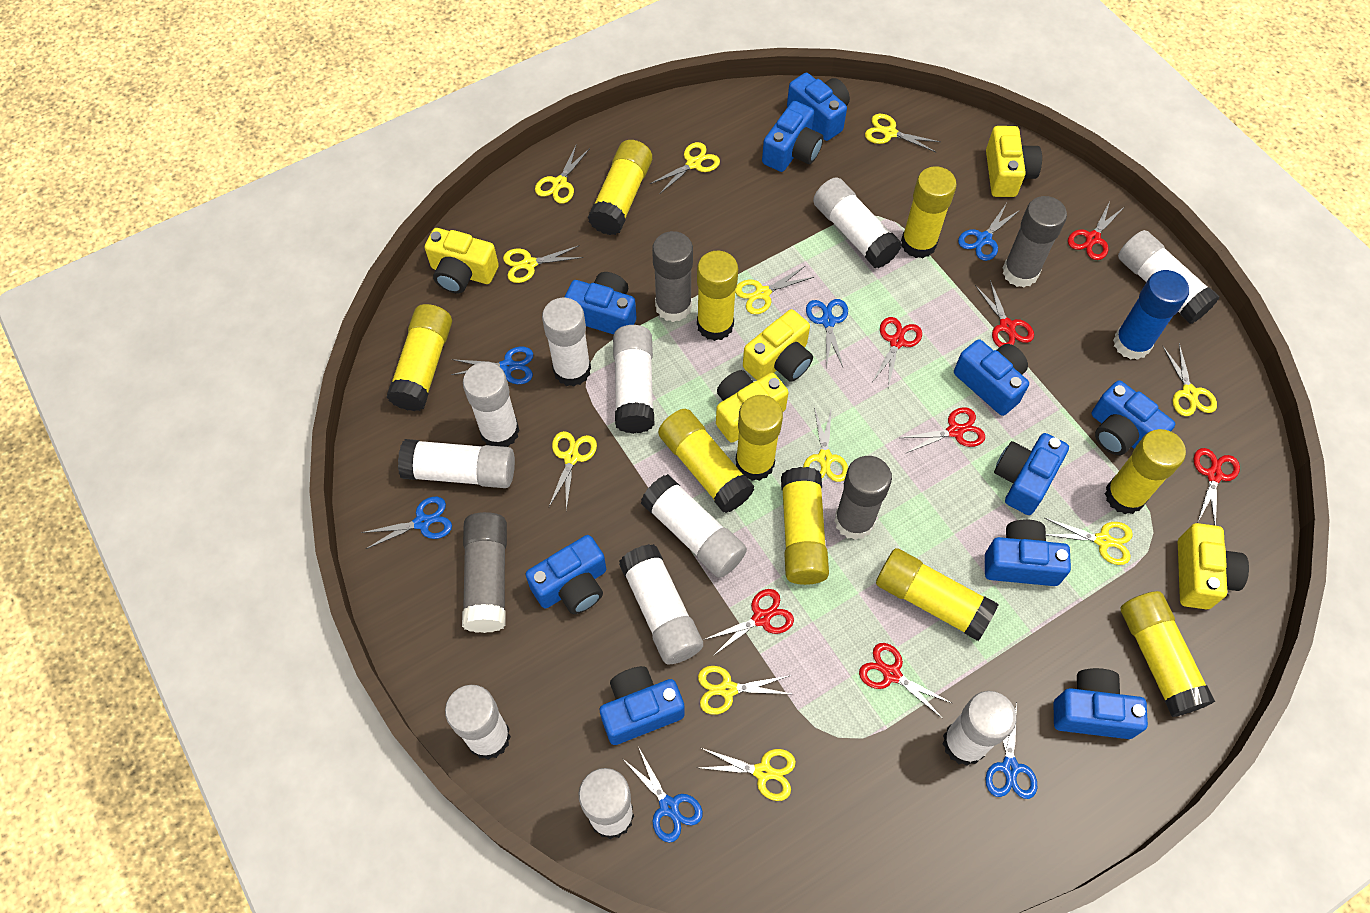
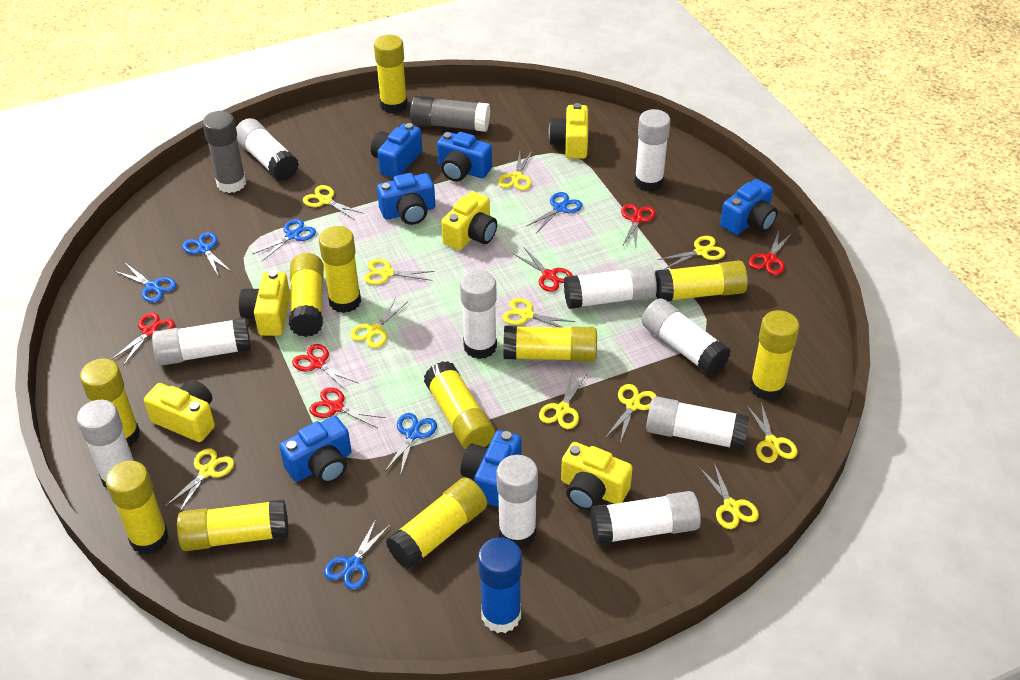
blue camera: 10 -> 6
grey glue stick: 4 -> 2
red scissors: 7 -> 6
white glue stick: 11 -> 10
yellow glue stick: 10 -> 11

